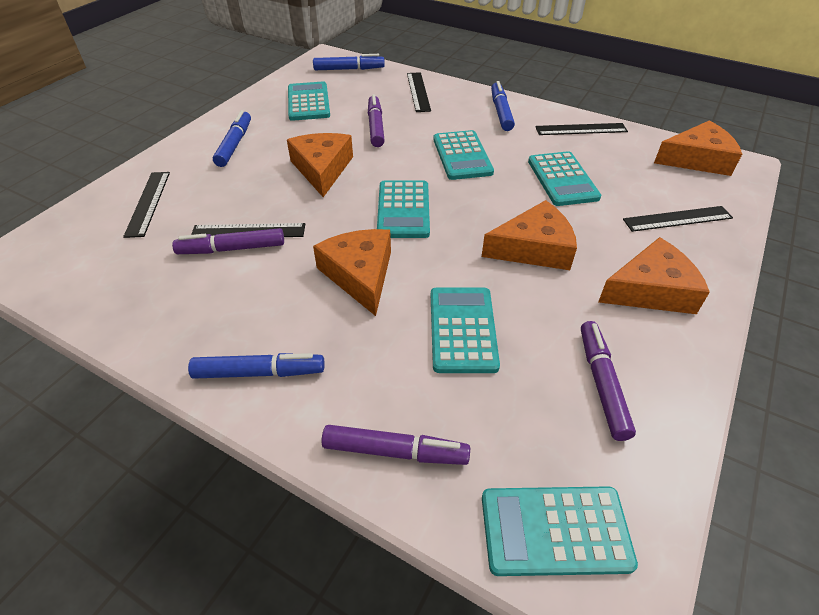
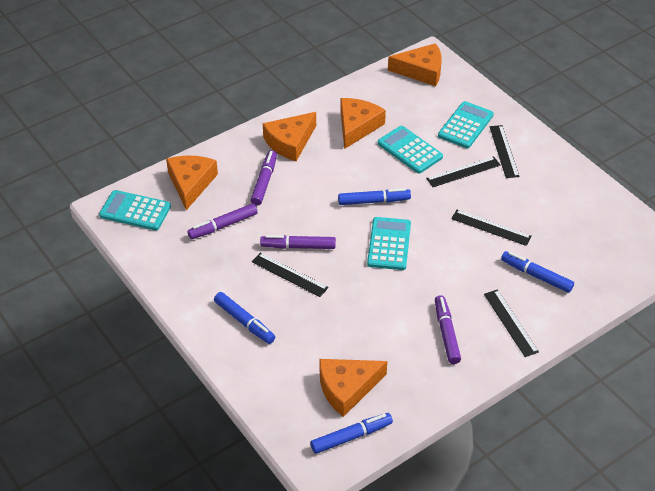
turquoise calculator: 6 -> 4

